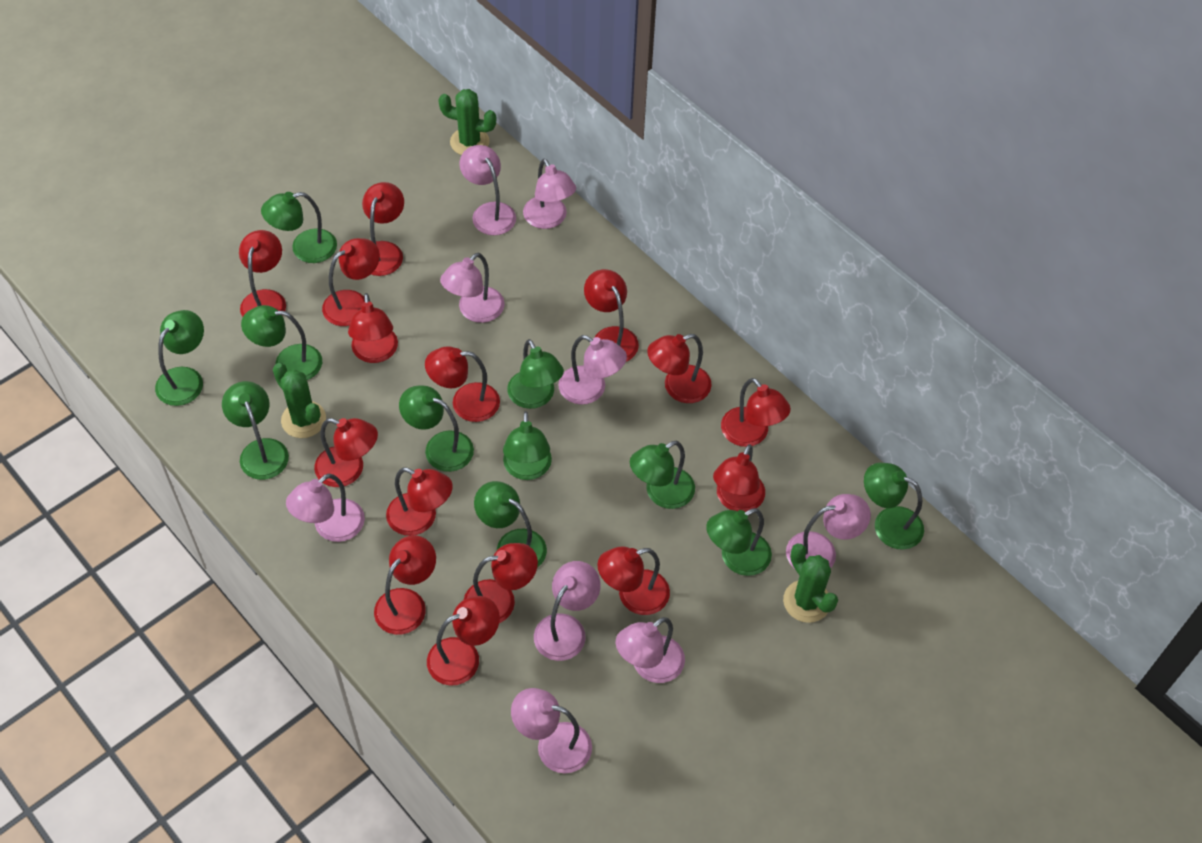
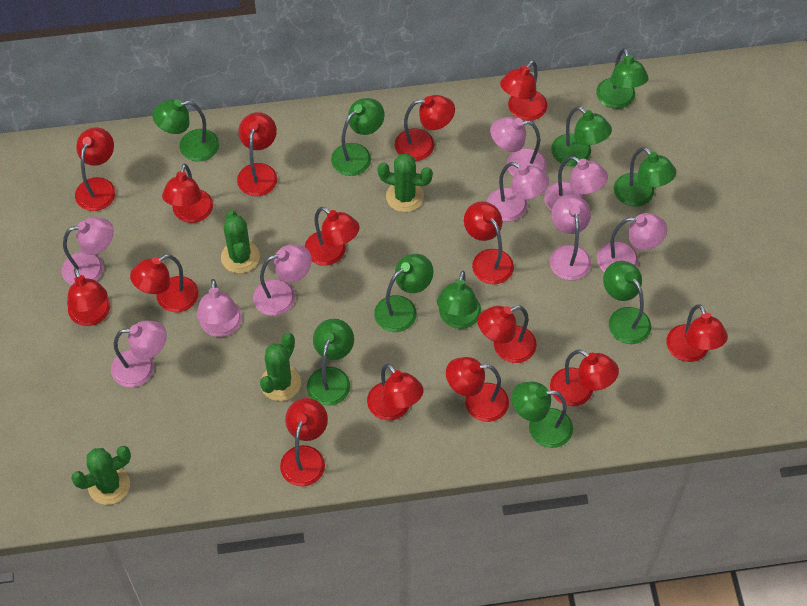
green cactus: 3 -> 4
green lamp: 11 -> 10

